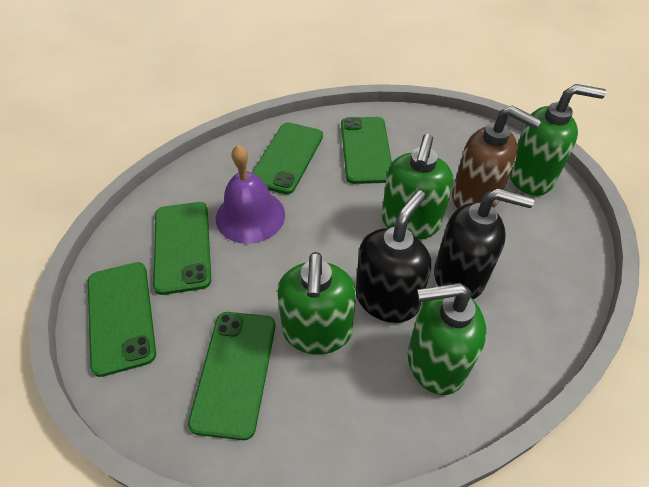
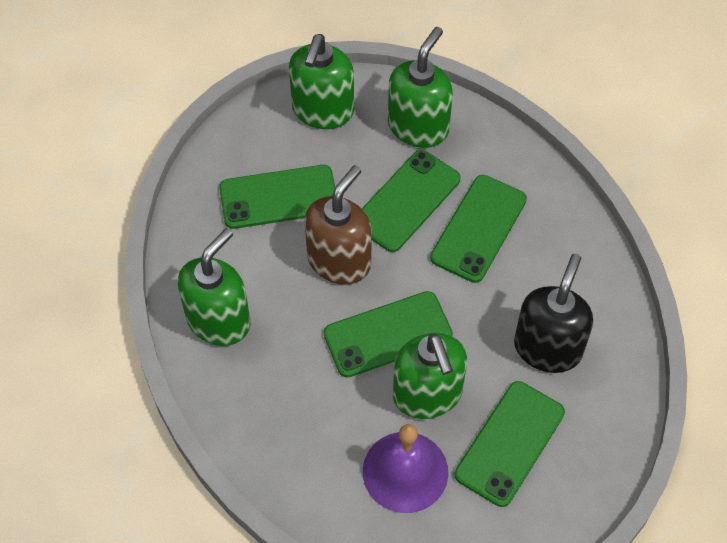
black soap dispenser: 2 -> 1

